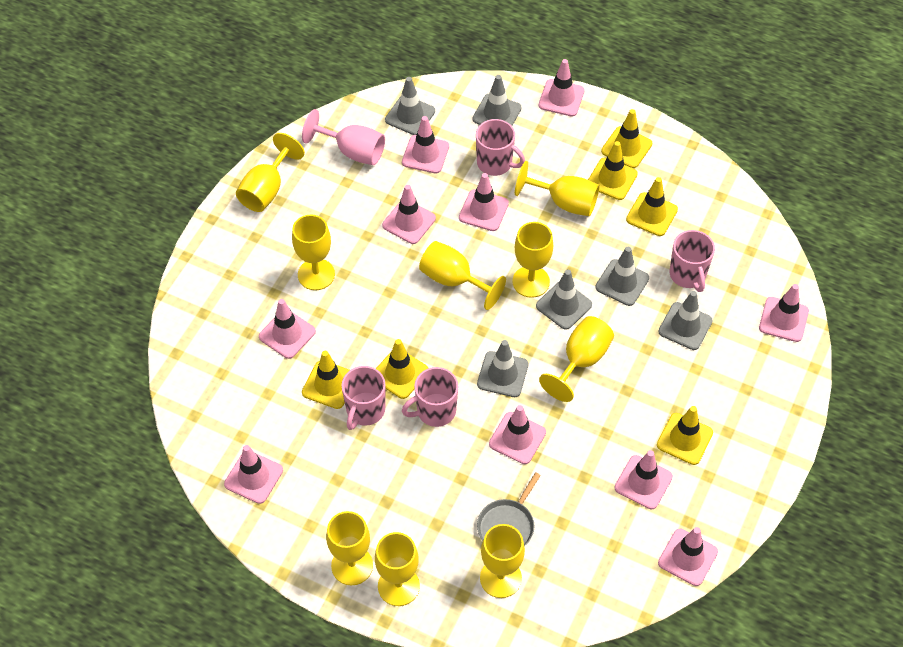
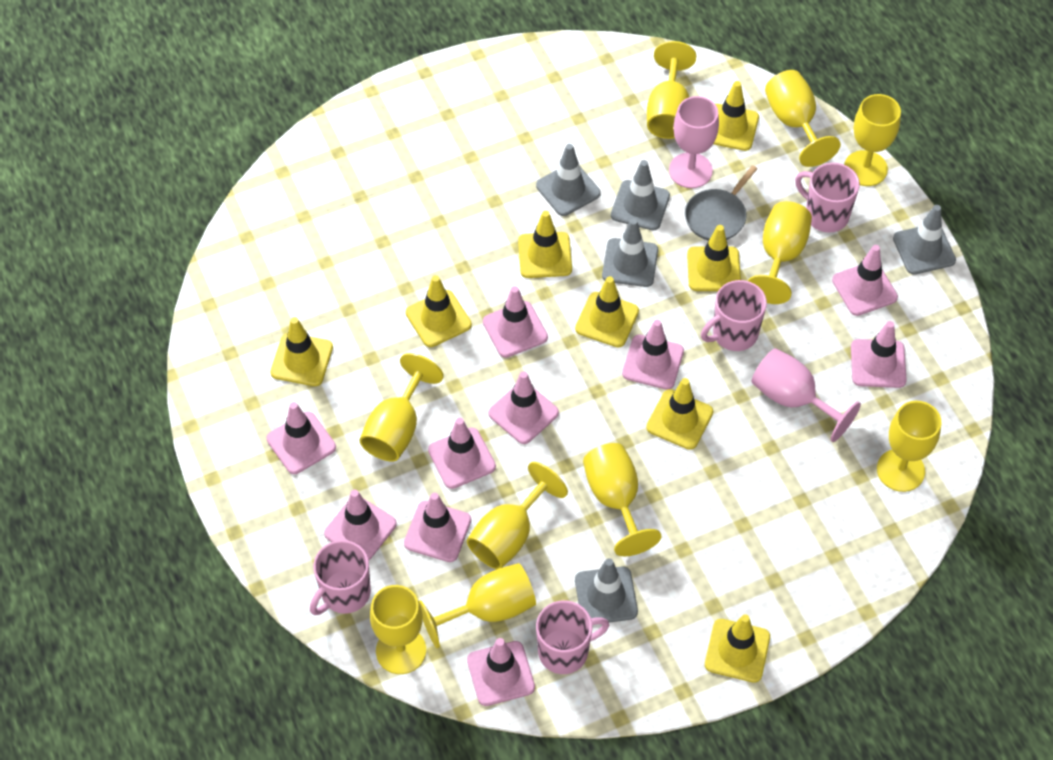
grey traffic cone: 6 -> 5
pink goblet: 1 -> 2
yellow goblet: 9 -> 10
yellow traffic cone: 6 -> 8

